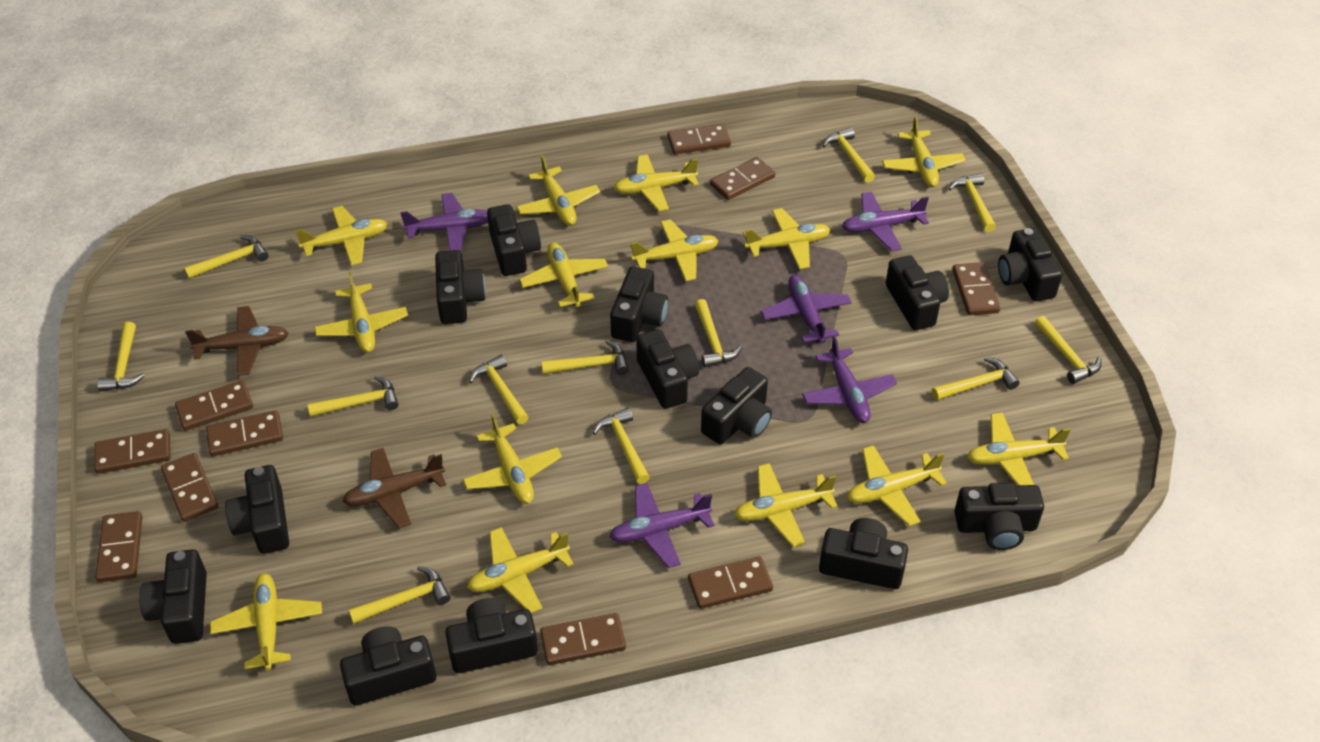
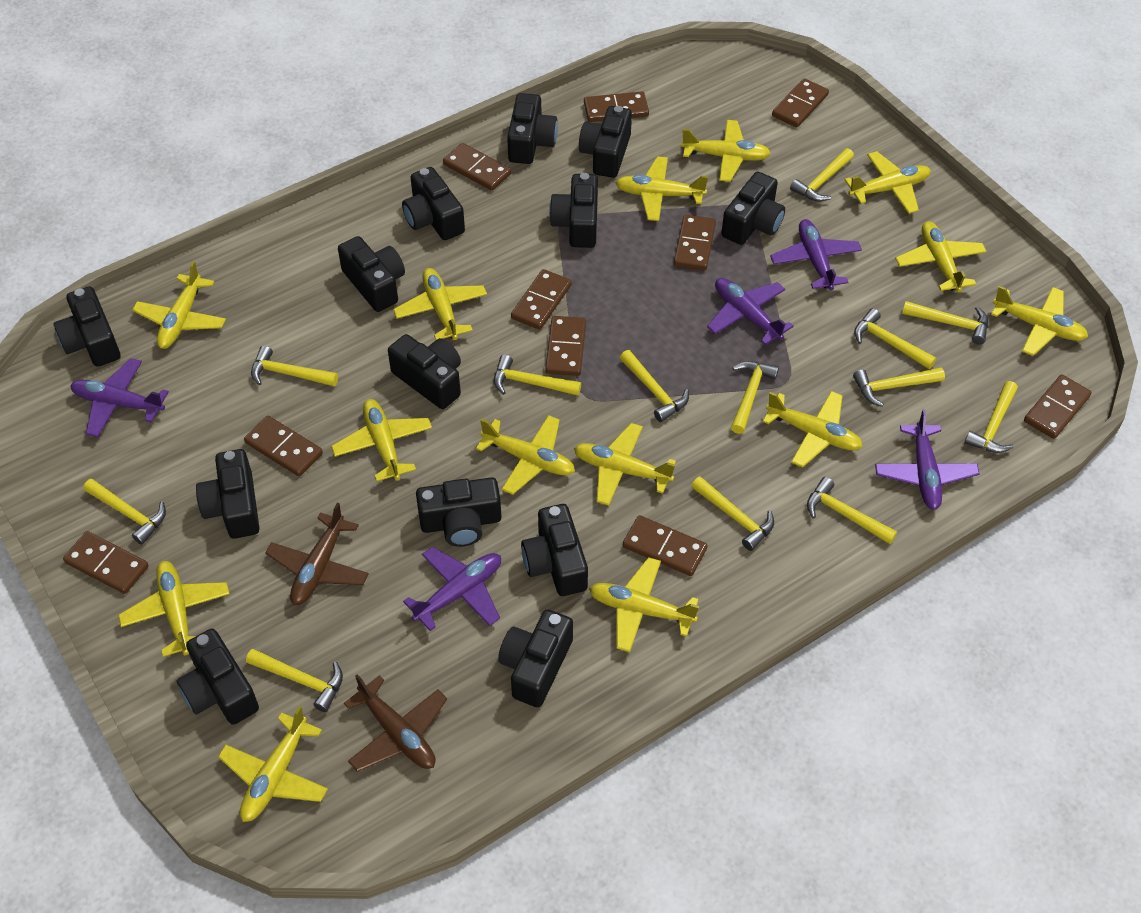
yellow hammer: 12 -> 13

